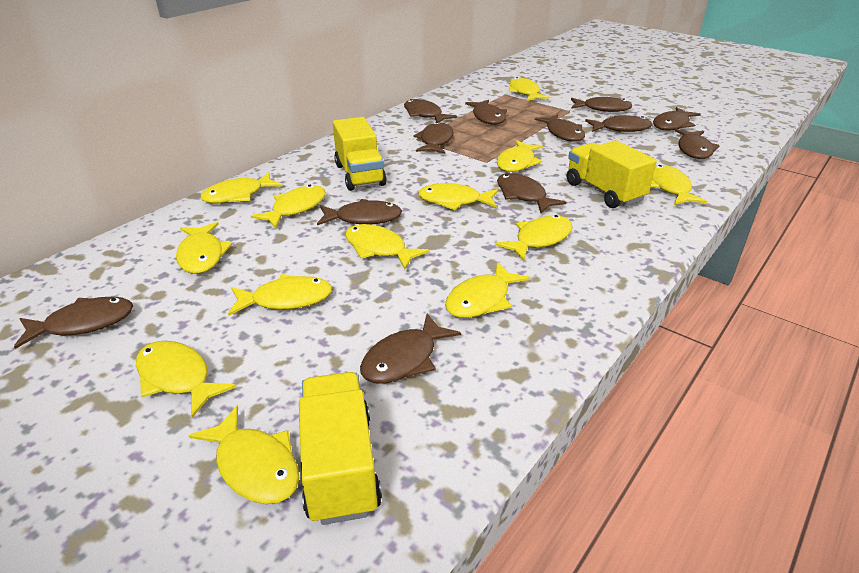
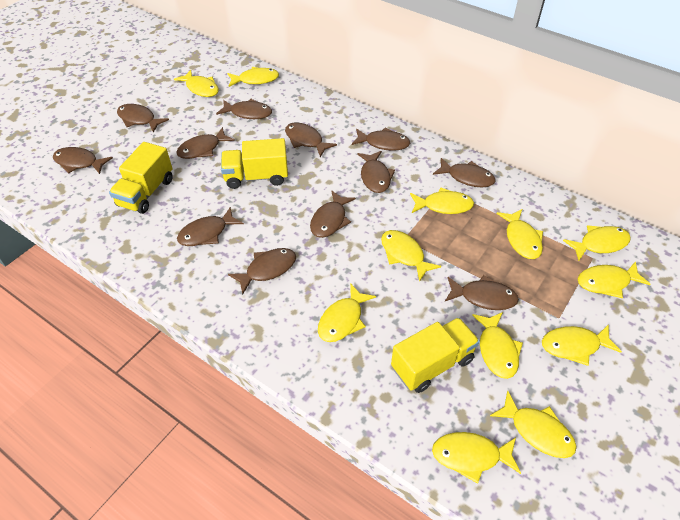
yellow fish: 13 -> 12

